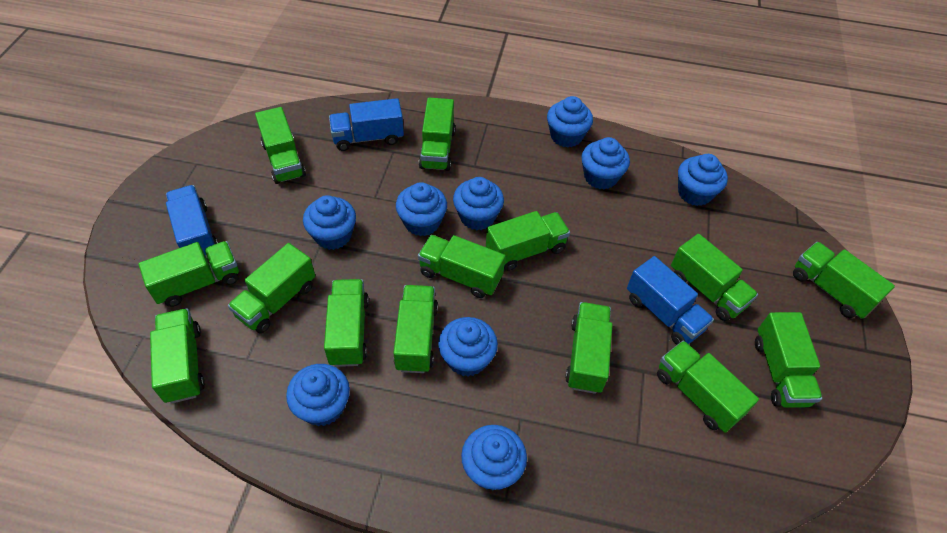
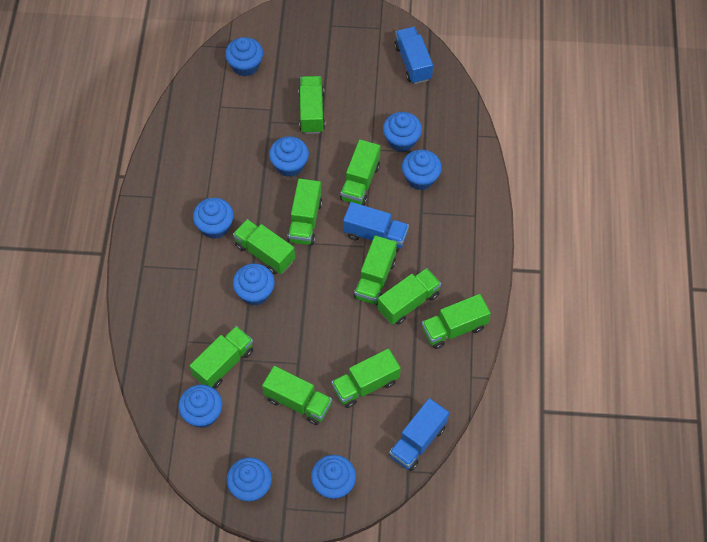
green truck: 14 -> 10

